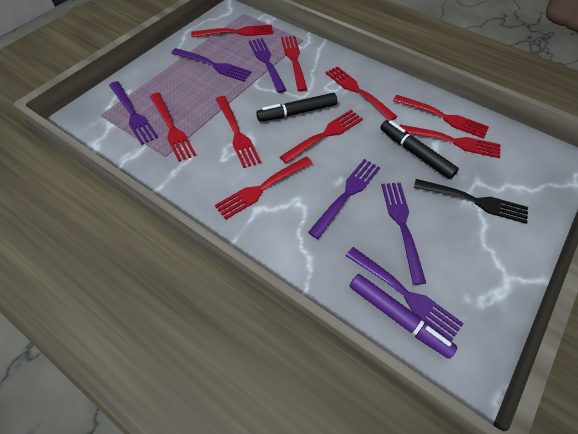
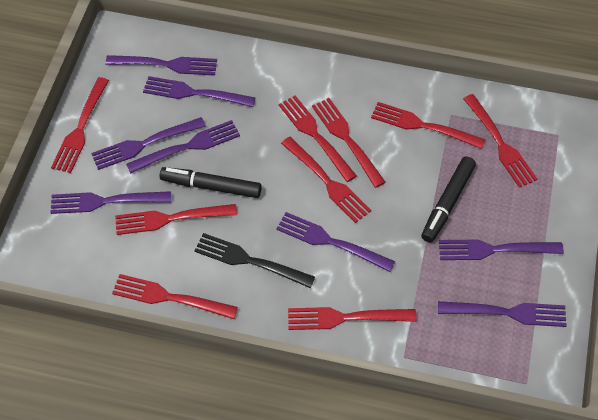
purple fork: 6 -> 8
purple marker: 1 -> 0

